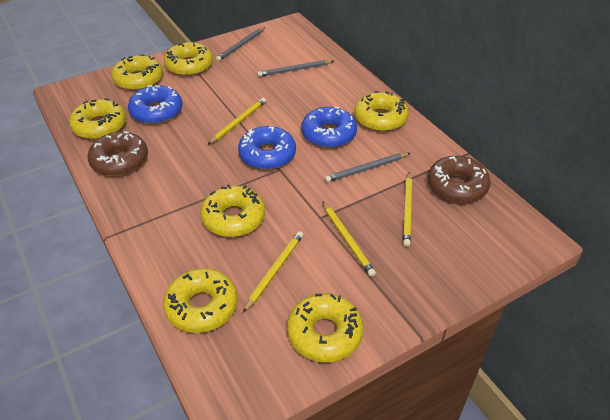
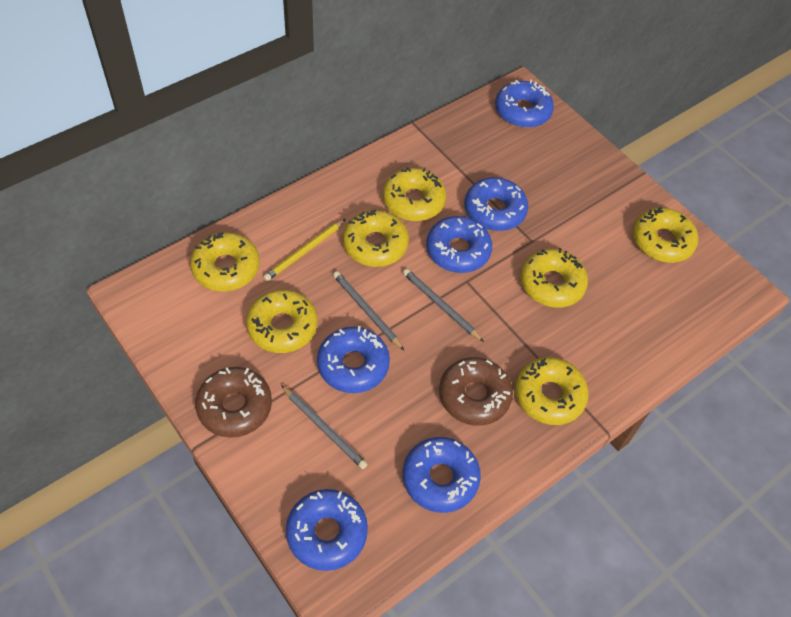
blue donut: 3 -> 6
yellow pencil: 4 -> 1

